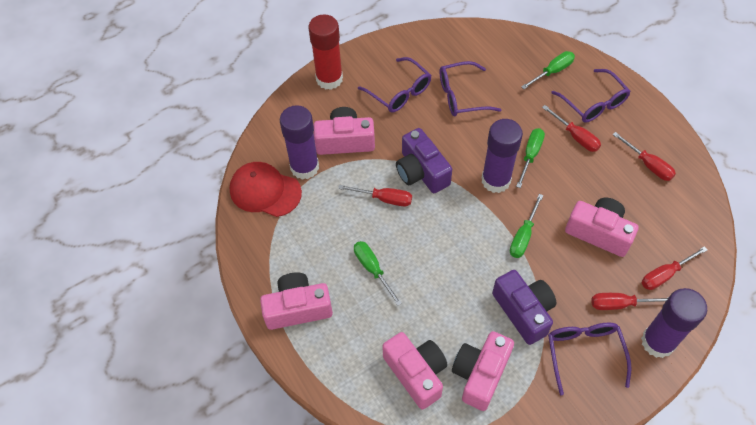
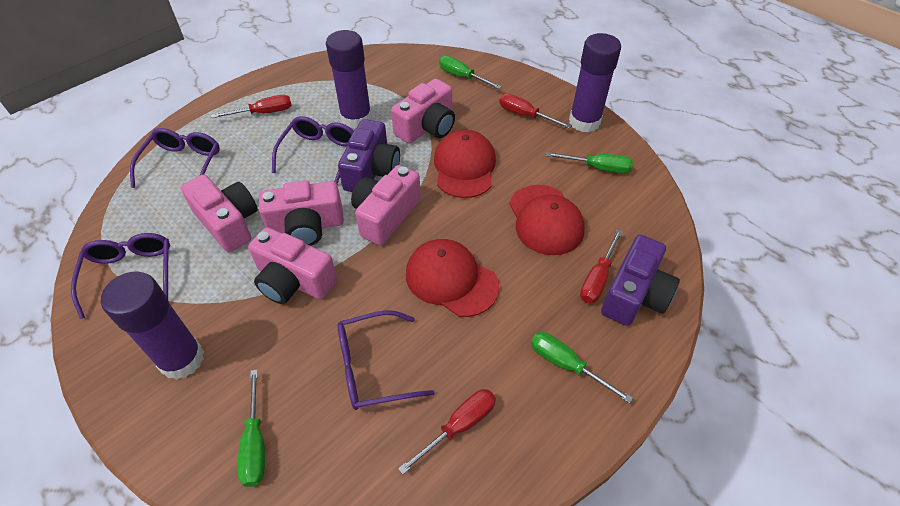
red cap: 1 -> 3
red glue stick: 1 -> 0
red screwdriver: 5 -> 4

